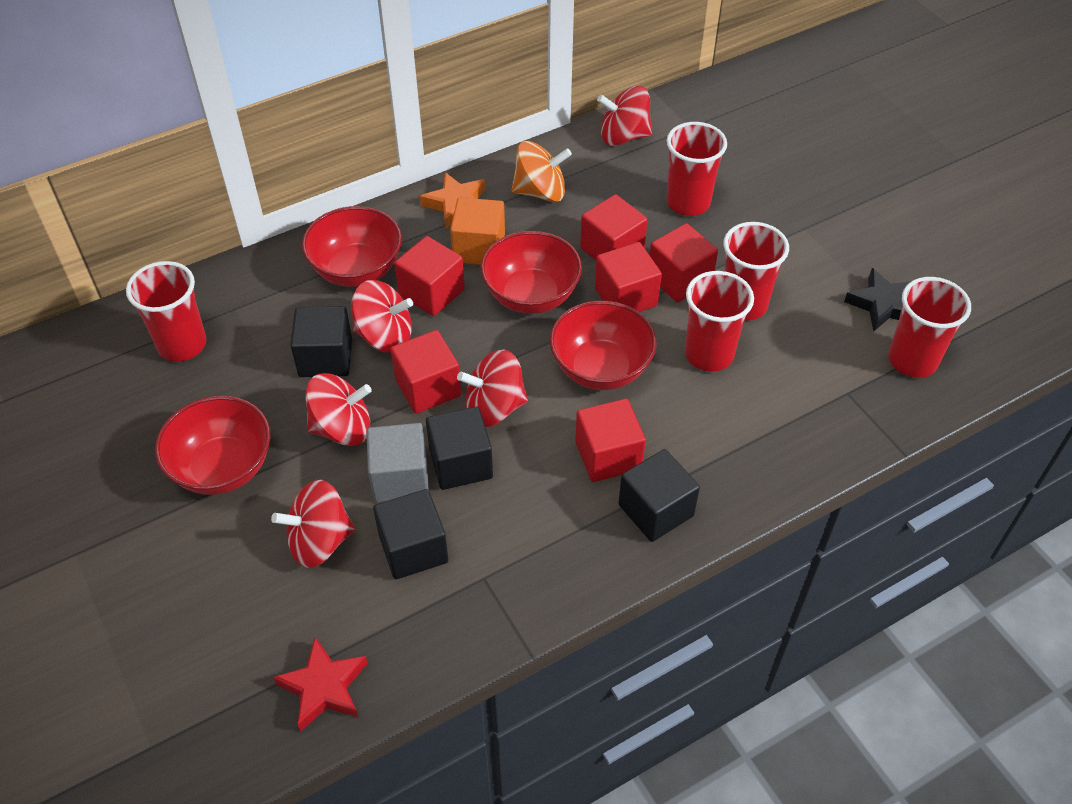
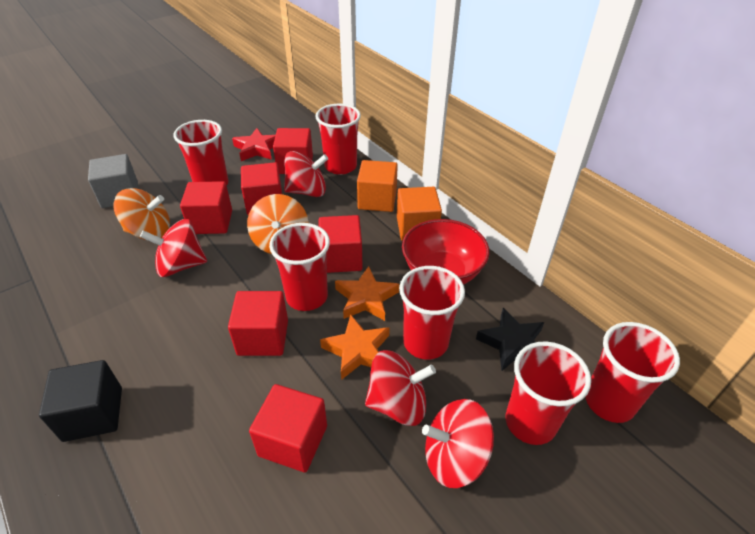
black cube: 4 -> 1
orange cube: 1 -> 2
orange spinning top: 1 -> 2
orange star: 1 -> 2
red bowl: 4 -> 1
red cup: 5 -> 6
red spinning top: 5 -> 4

